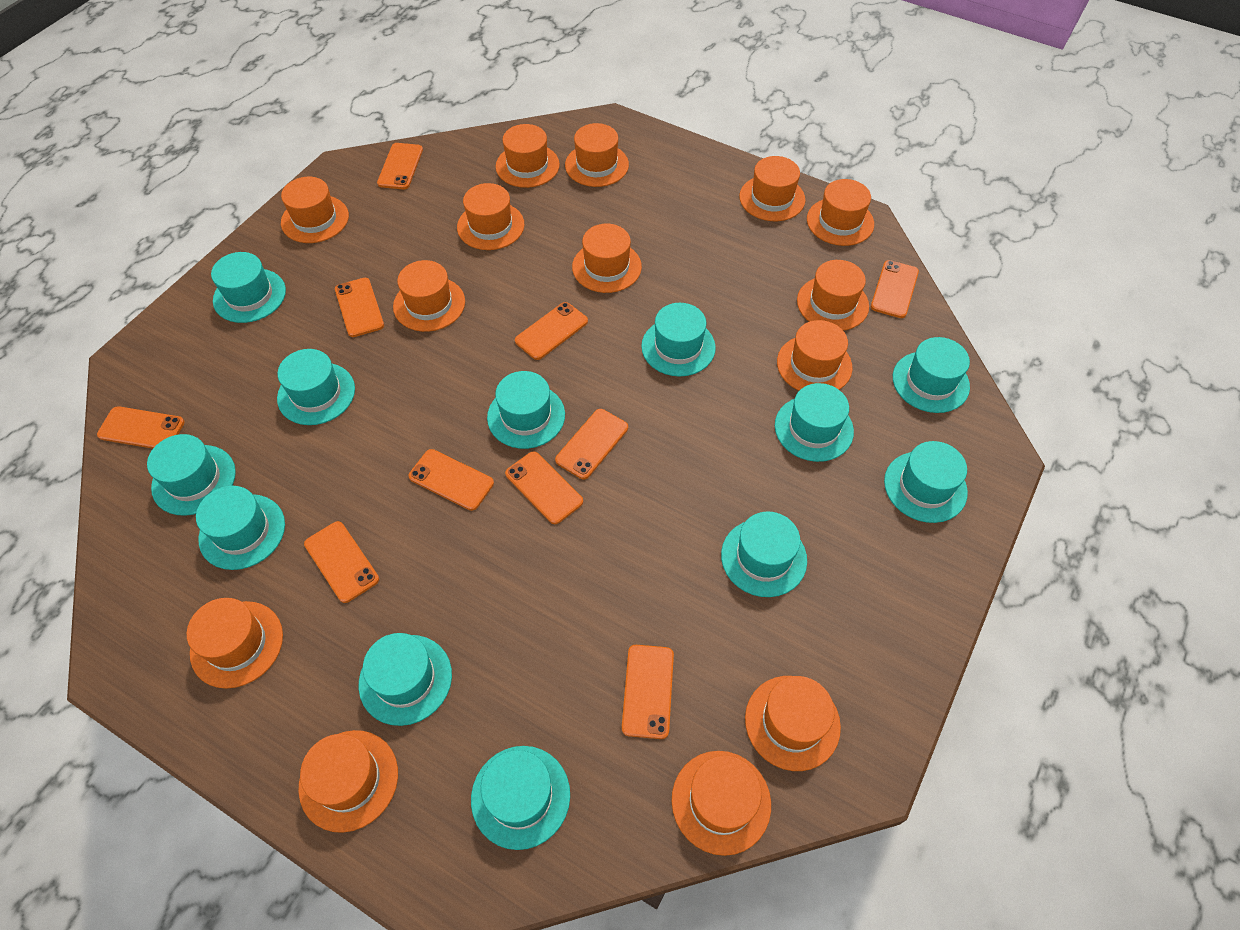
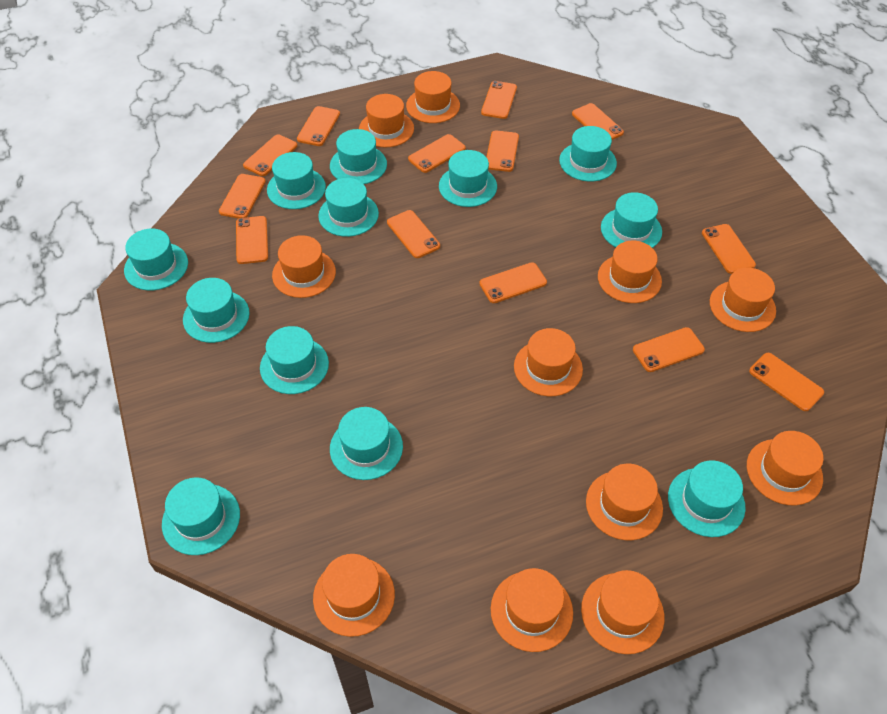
orange hat: 14 -> 11
orange phone: 10 -> 13

